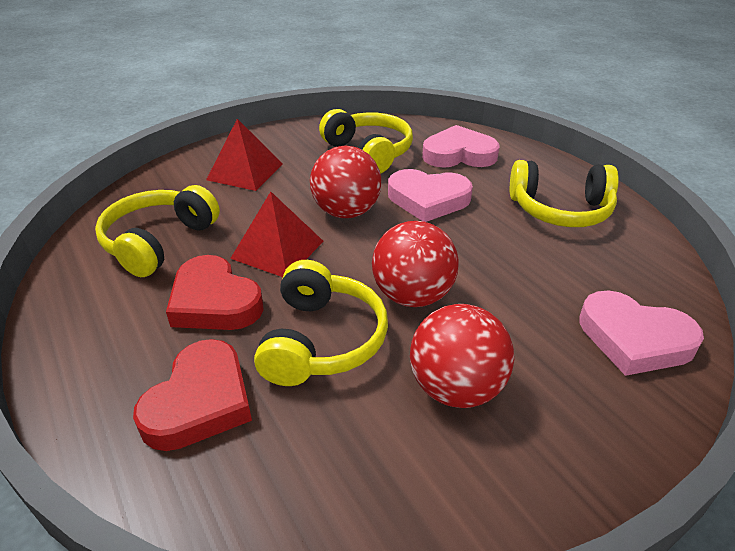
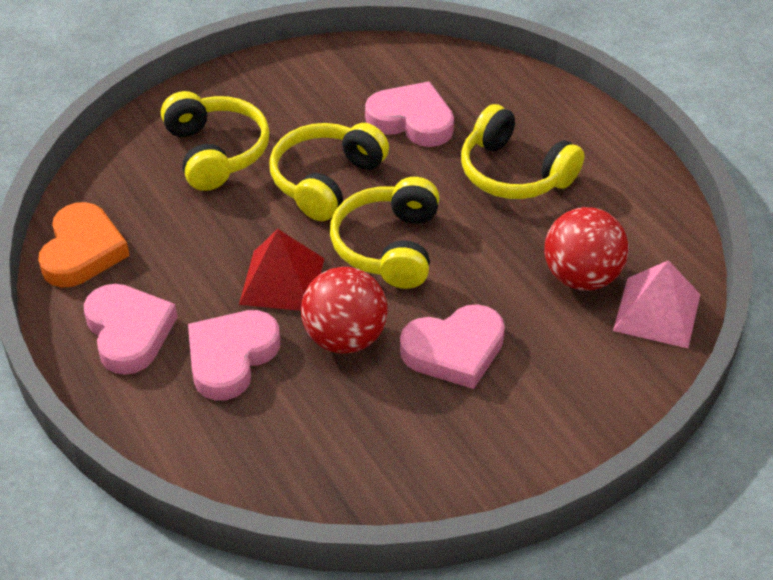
orange heart: 0 -> 1
pink heart: 3 -> 4
pink pyramid: 0 -> 1
red ball: 3 -> 2
red heart: 2 -> 0
red pyramid: 2 -> 1

